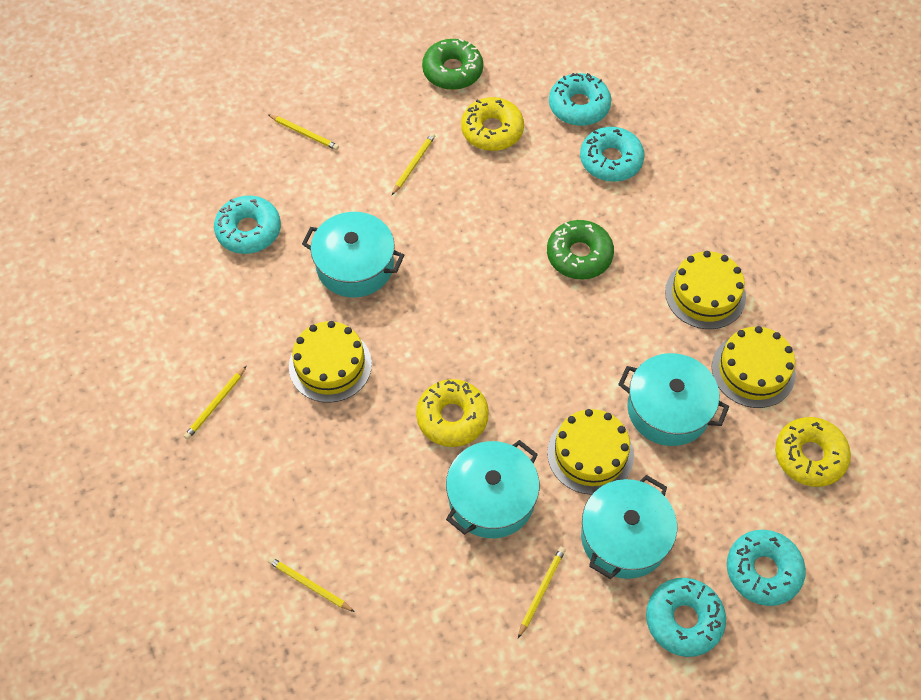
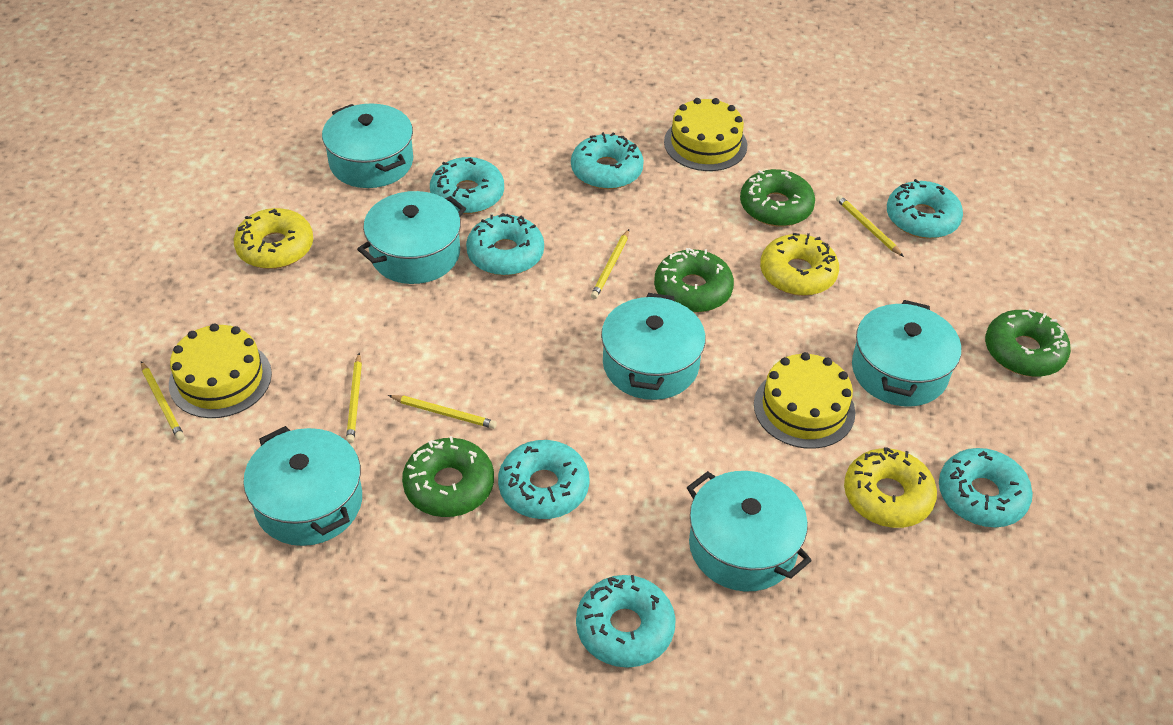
green donut: 2 -> 4
turquoise donut: 5 -> 7
turquoise pot: 4 -> 6
yellow cake: 4 -> 3

